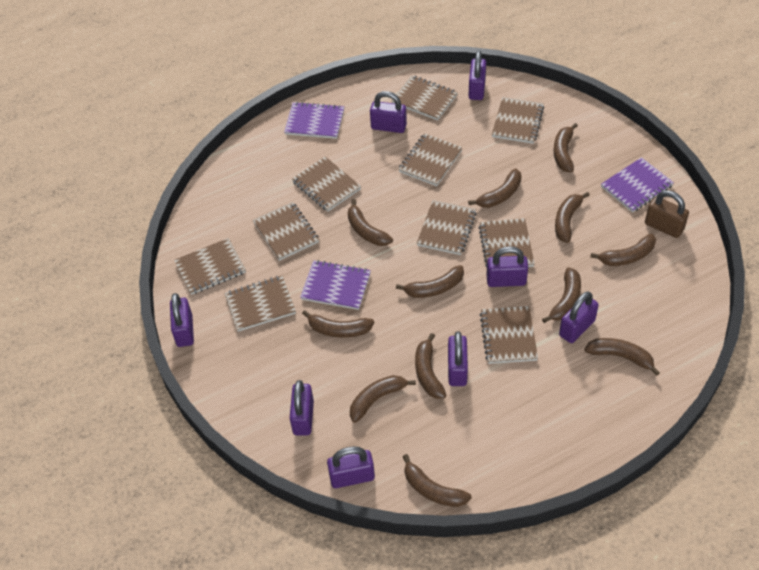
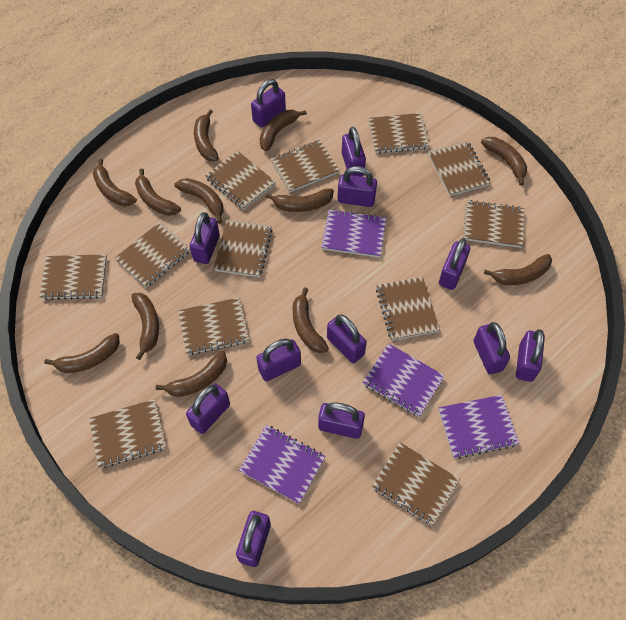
brown notebook: 10 -> 12
brown padlock: 1 -> 0
purple notebook: 3 -> 4
purple padlock: 8 -> 12

